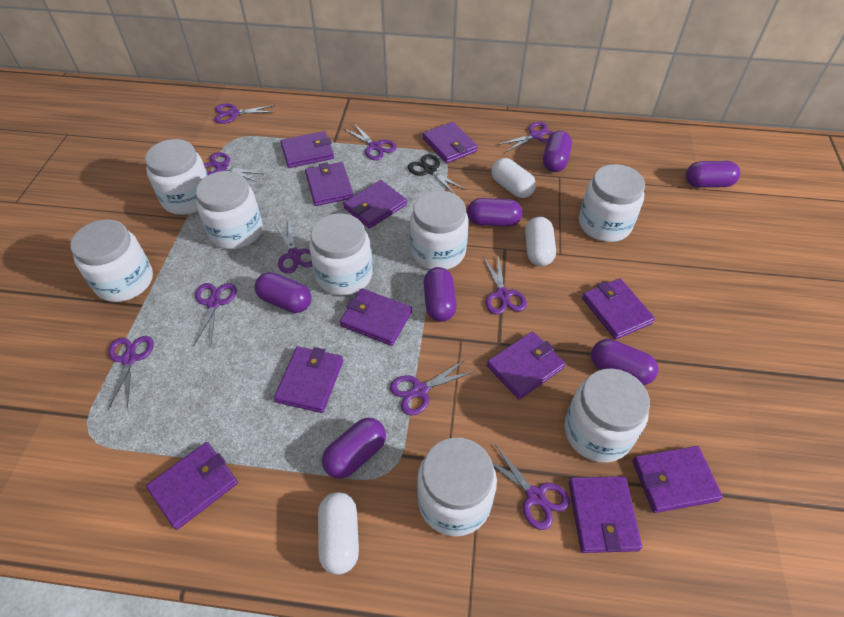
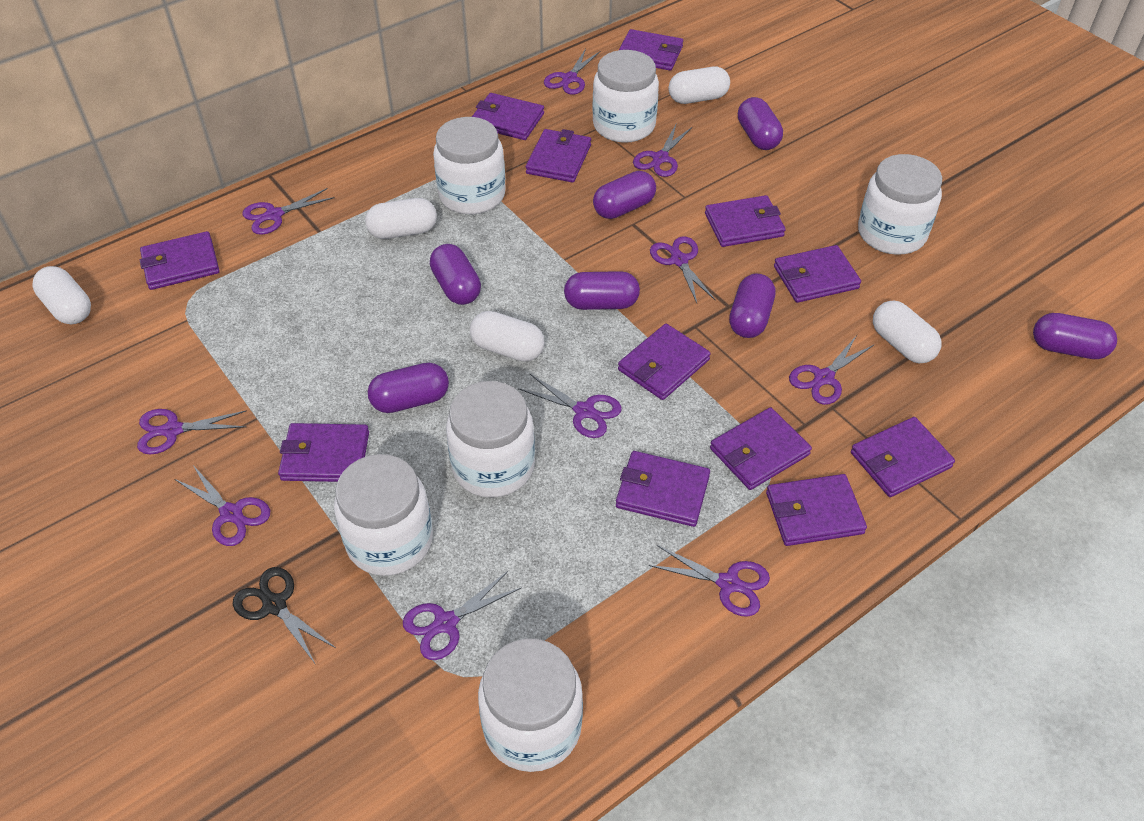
purple wallet: 11 -> 12
white capsule: 3 -> 5
white jar: 8 -> 6

